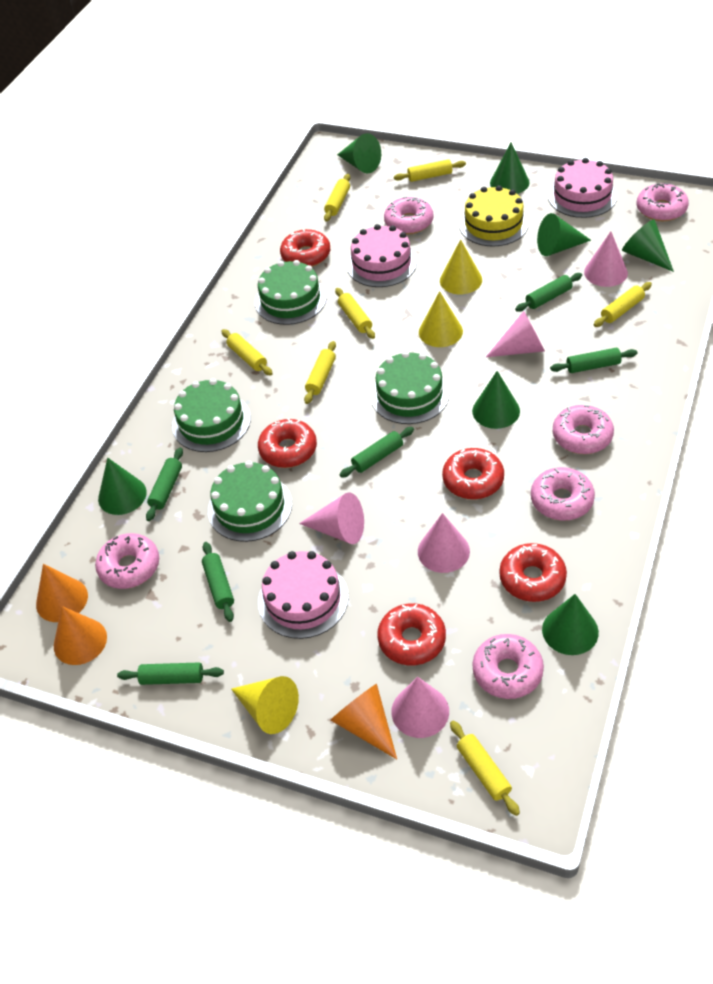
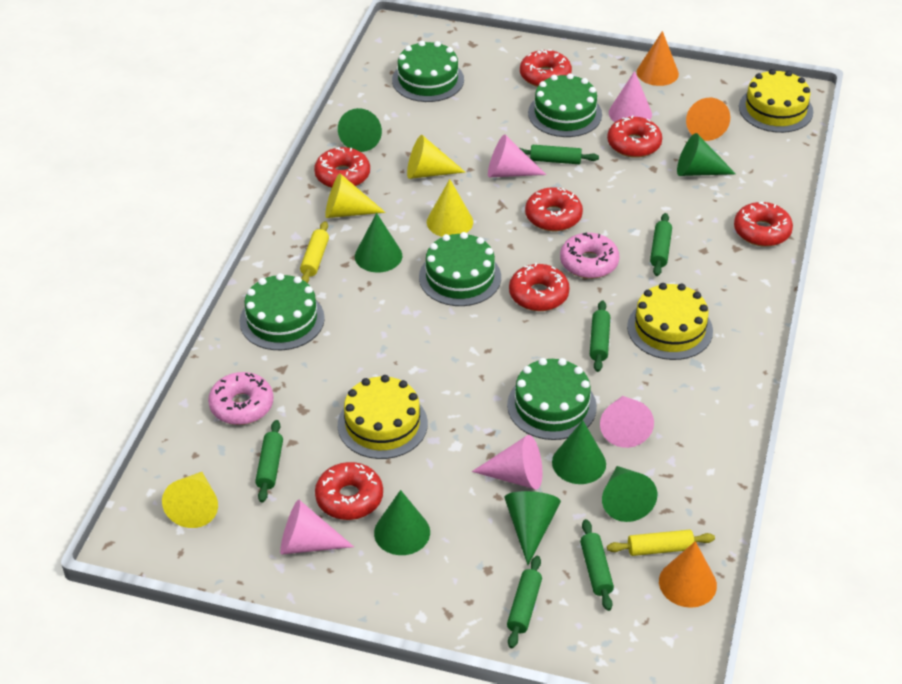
green cake: 4 -> 5
pink cake: 3 -> 0
pink donut: 6 -> 2
red donut: 5 -> 7
yellow cake: 1 -> 3
yellow cone: 3 -> 4
yellow rolling pin: 7 -> 2

